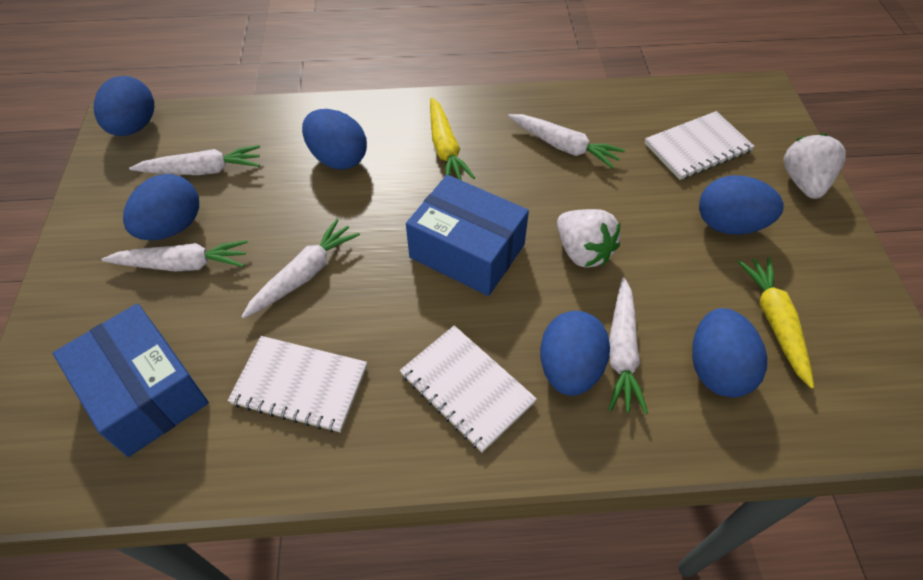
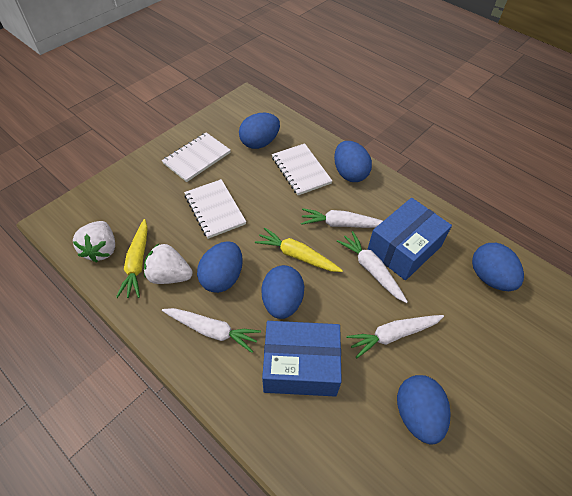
white carrot: 5 -> 4

